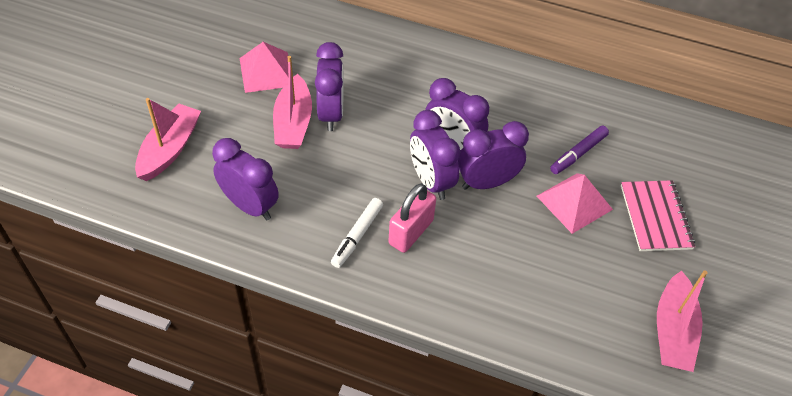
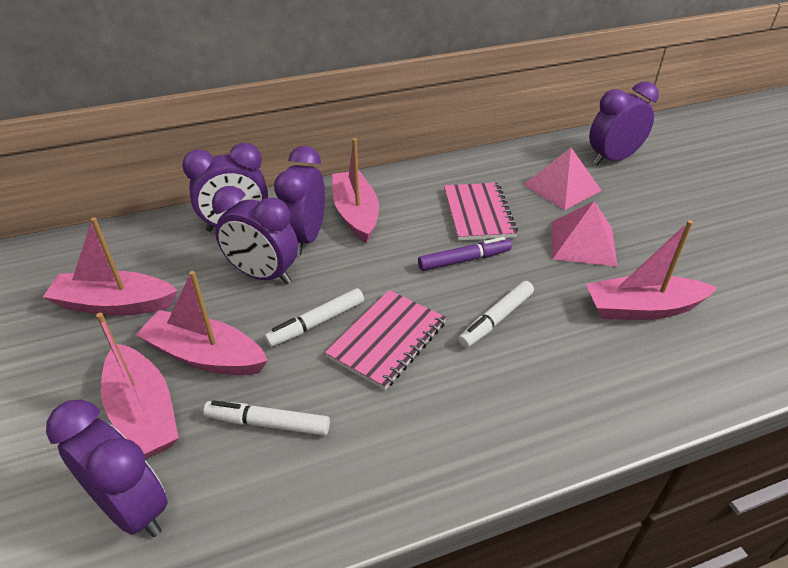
pink boat: 3 -> 5
pink notebook: 1 -> 2
pink padlock: 1 -> 0
white marker: 1 -> 3

